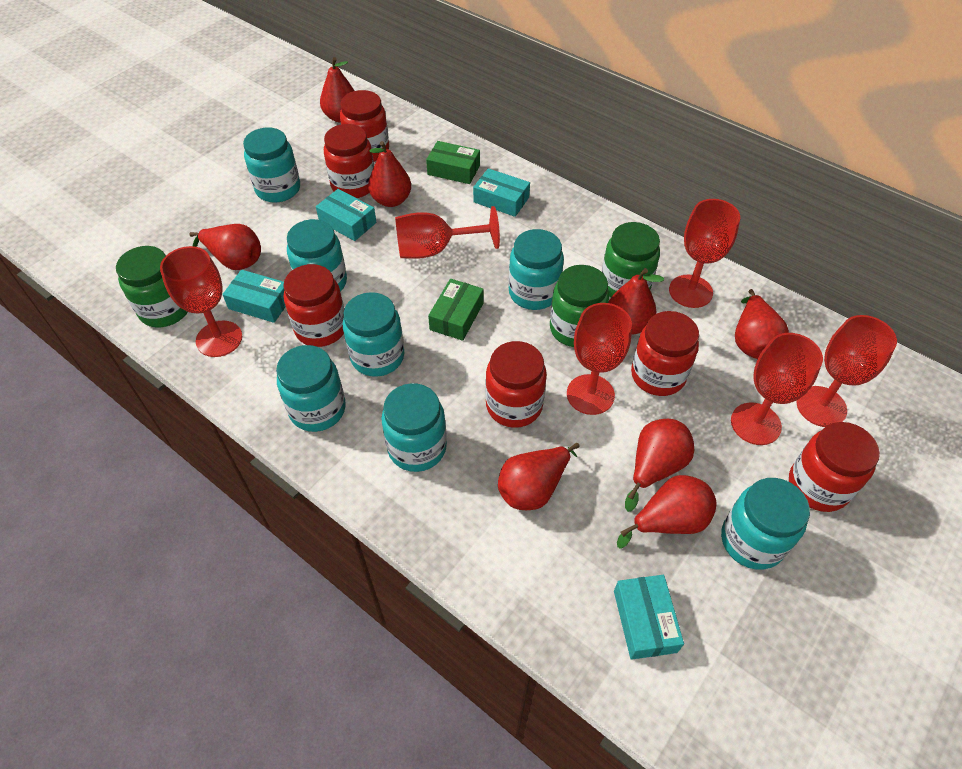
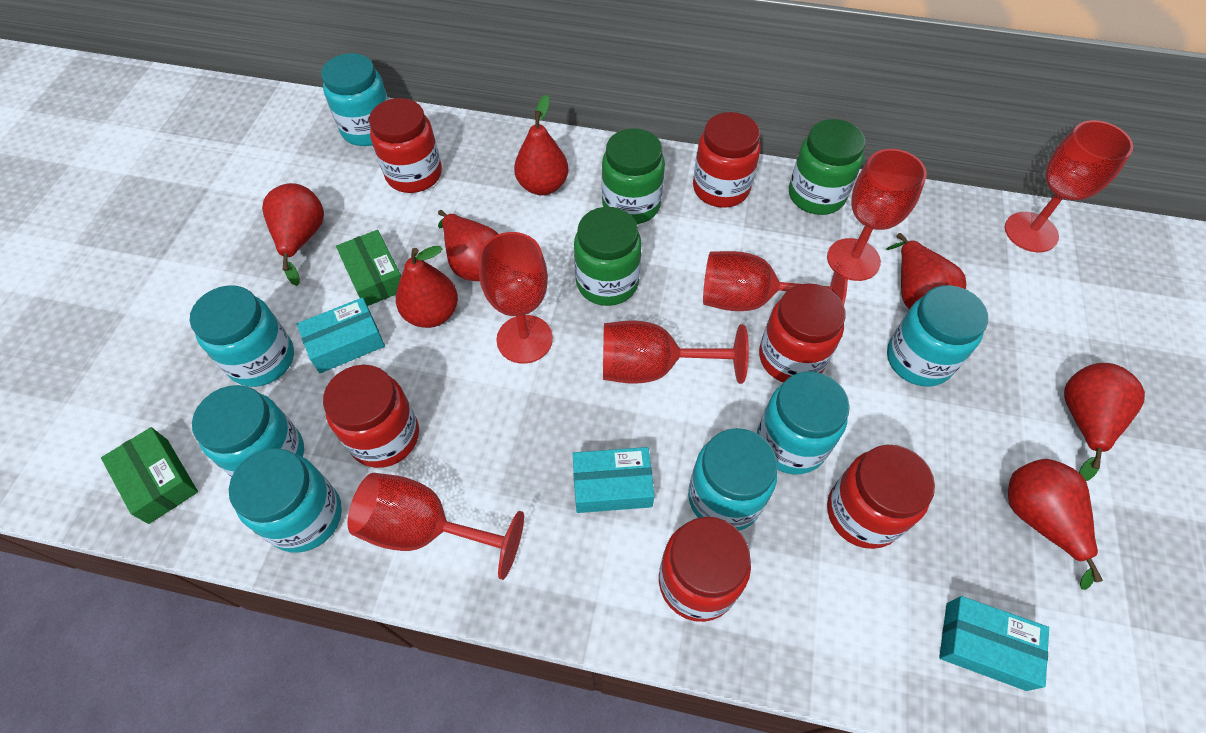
red pear: 8 -> 7
turquoise box: 4 -> 3

